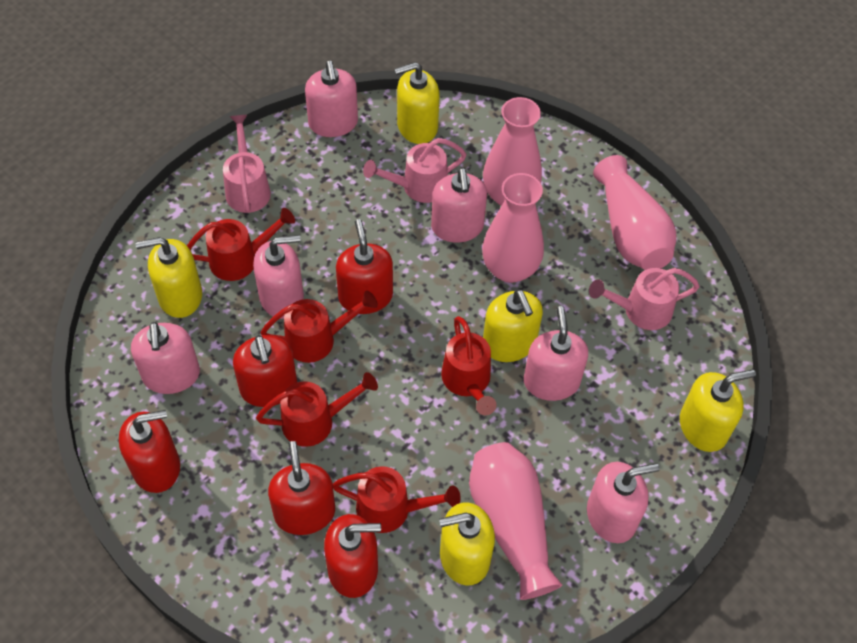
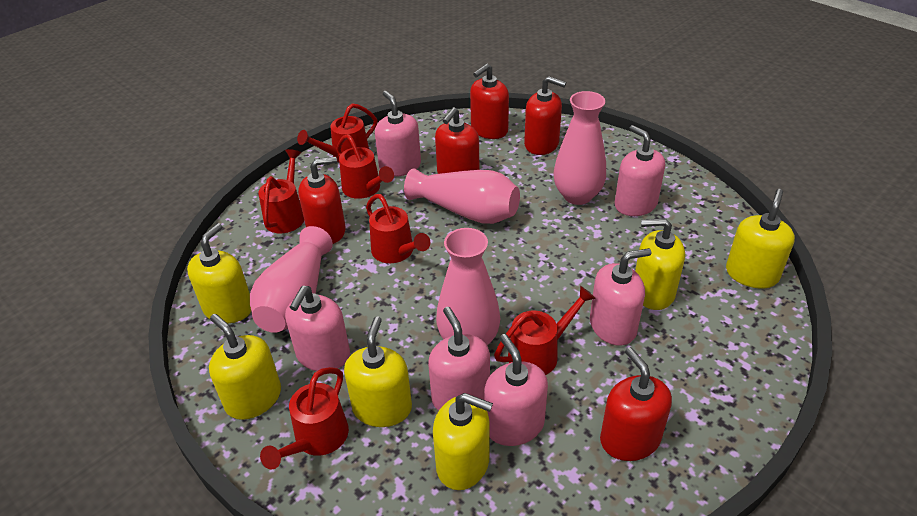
pink watering can: 3 -> 0
red watering can: 5 -> 6
yellow soap dispenser: 5 -> 6

